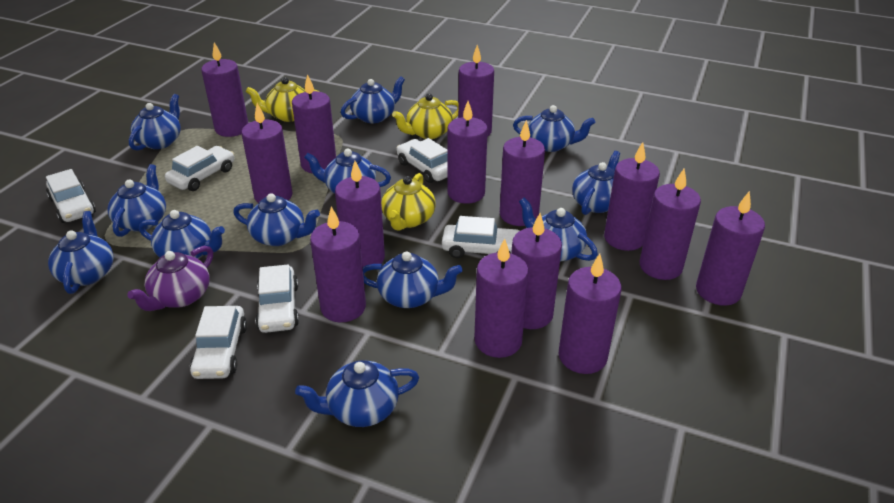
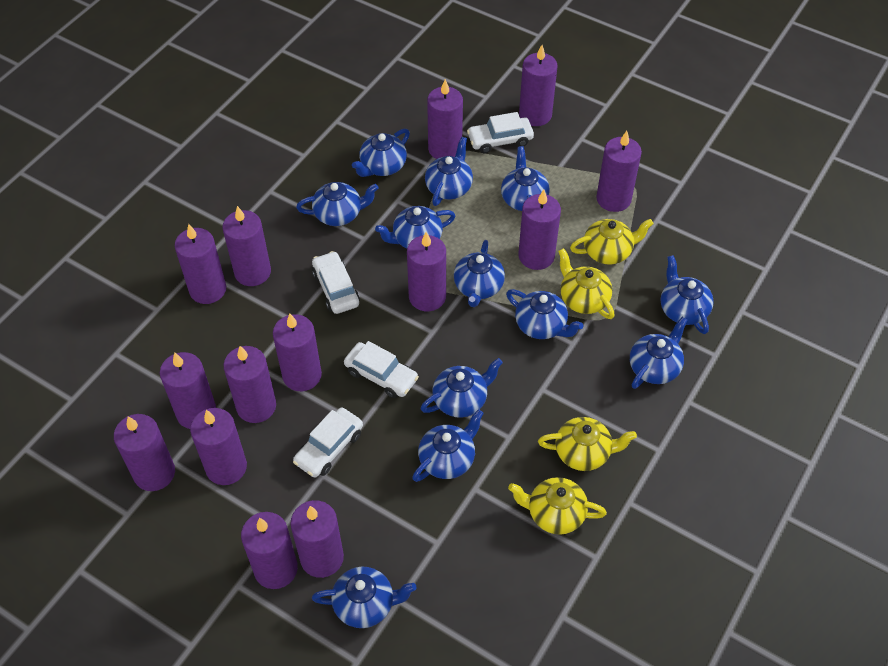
purple teapot: 1 -> 0
white car: 6 -> 4
yellow teapot: 3 -> 4

